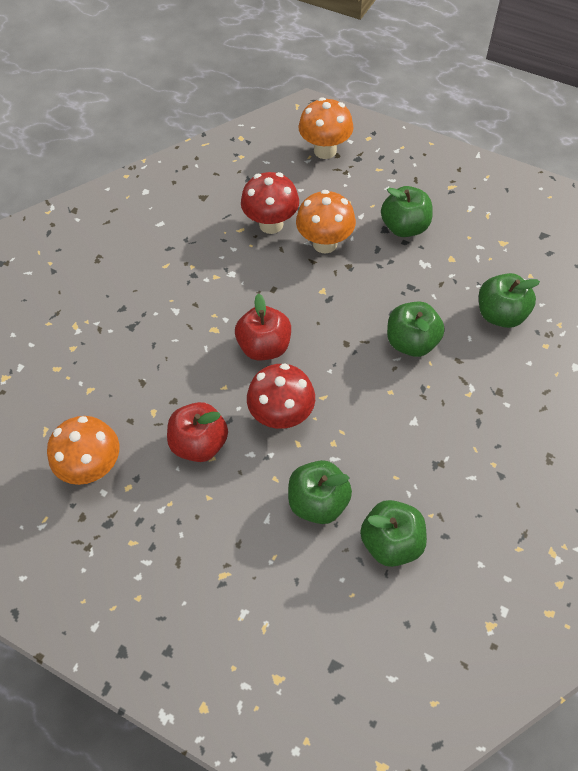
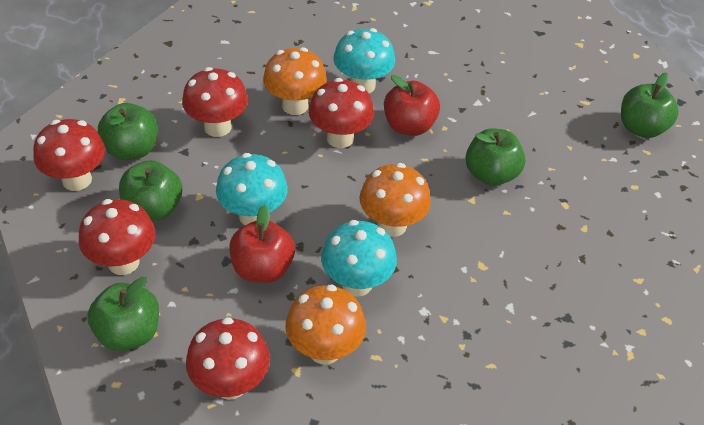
red mushroom: 2 -> 5
turquoise mushroom: 0 -> 3

